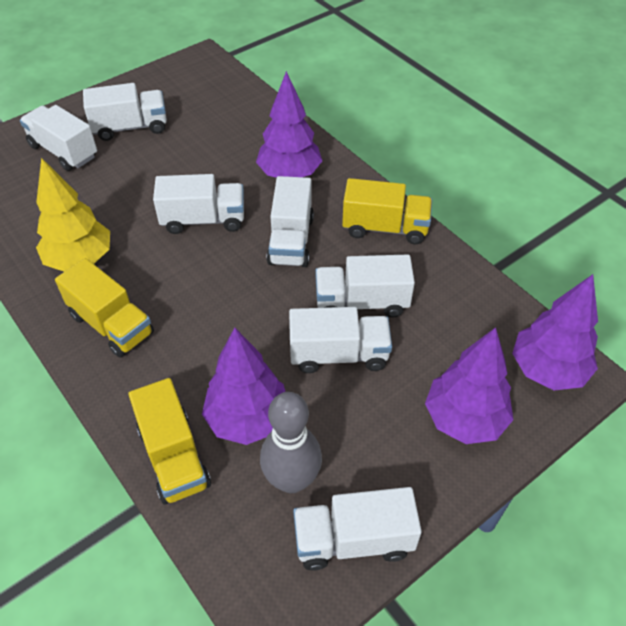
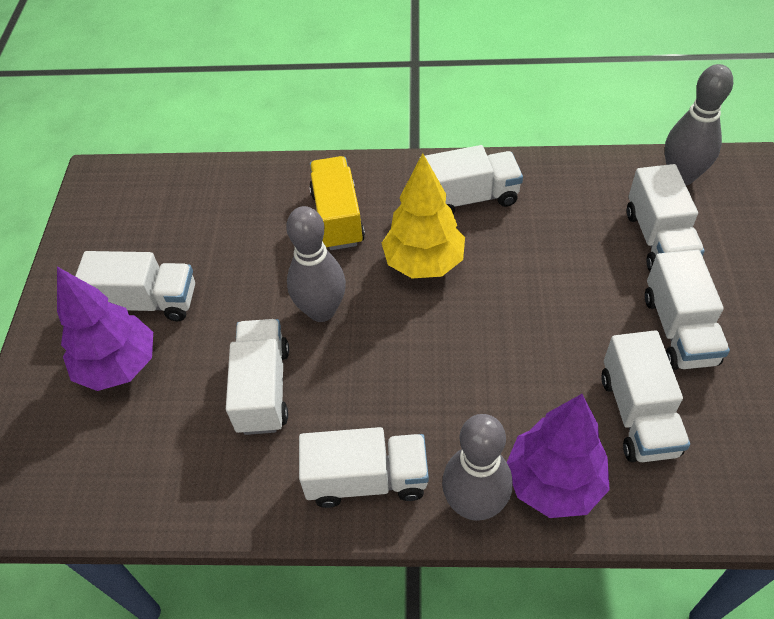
grey bowling pin: 1 -> 3
purple tree: 4 -> 2
yellow truck: 3 -> 1

